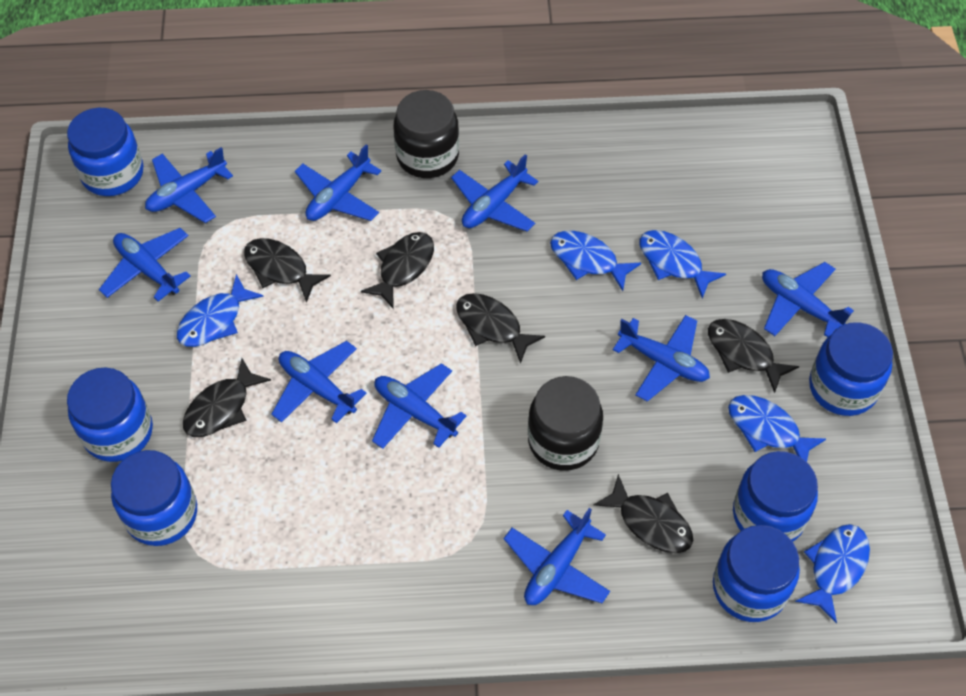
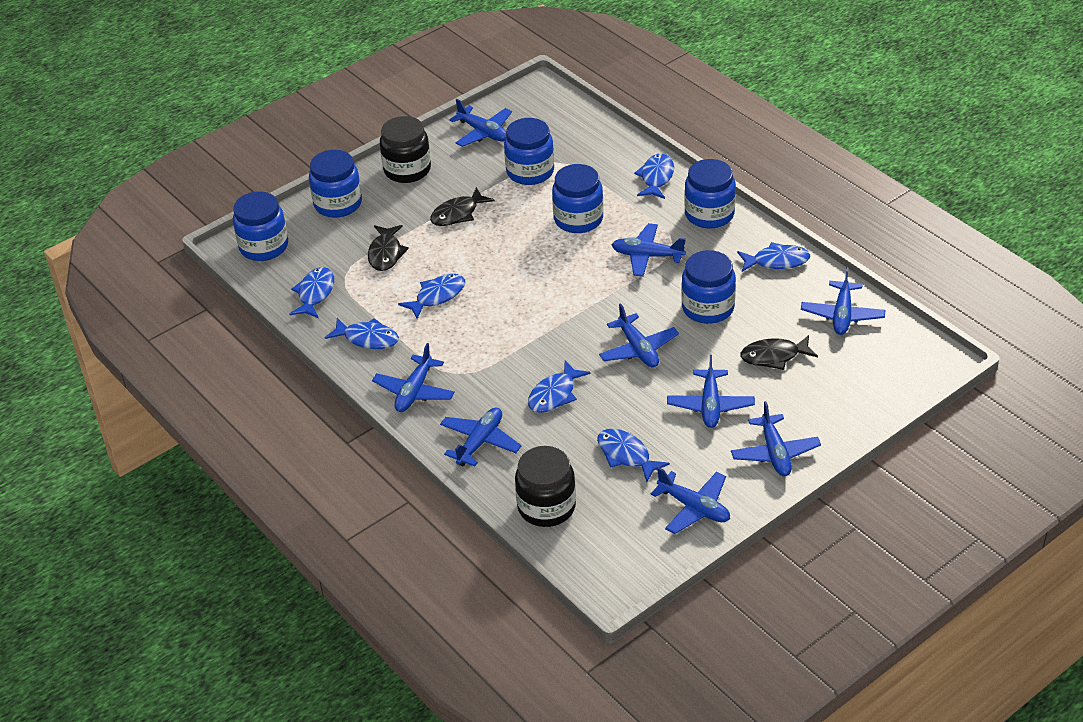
black fish: 6 -> 3
blue fish: 5 -> 7

